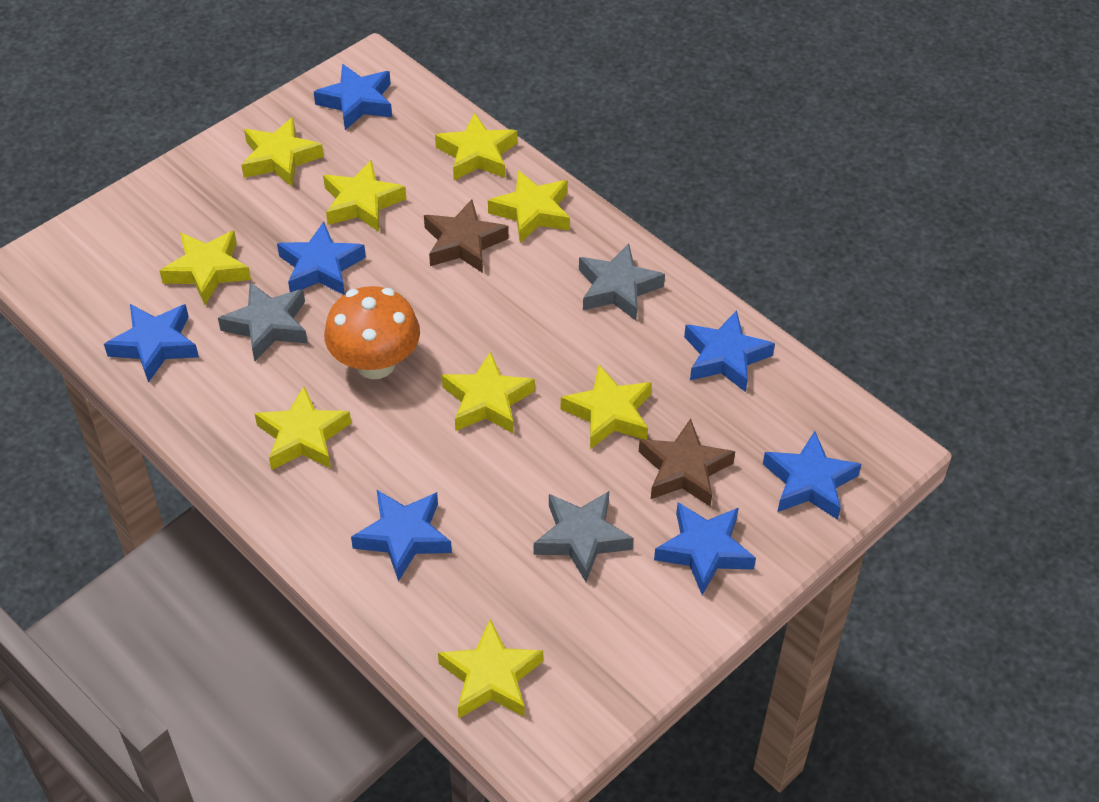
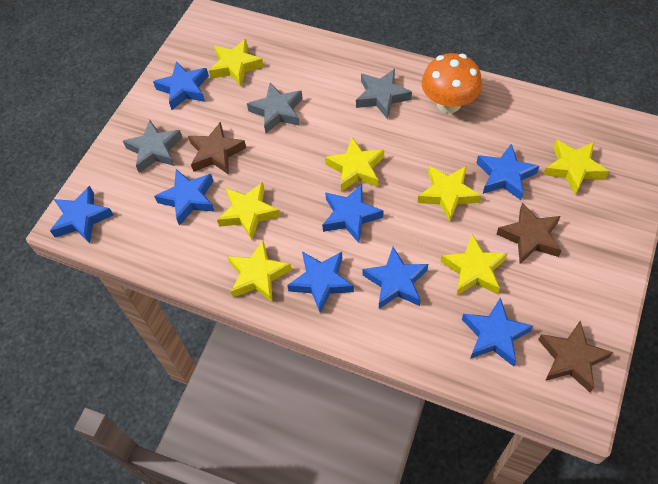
blue star: 7 -> 8
brown star: 2 -> 3
yellow star: 9 -> 7

